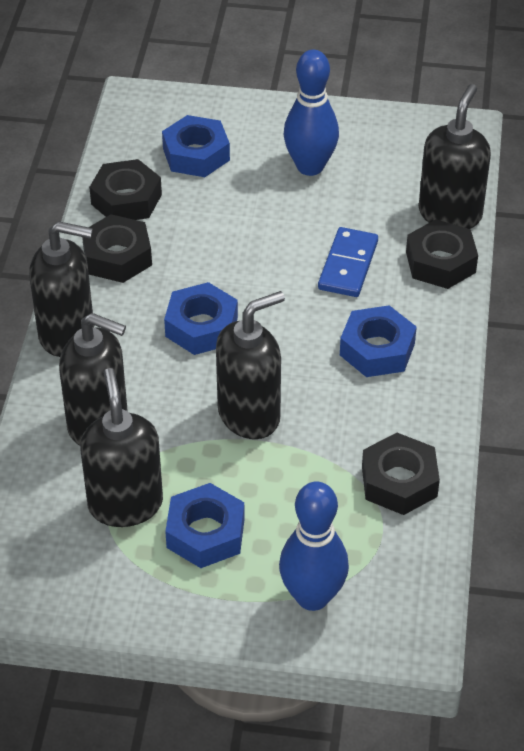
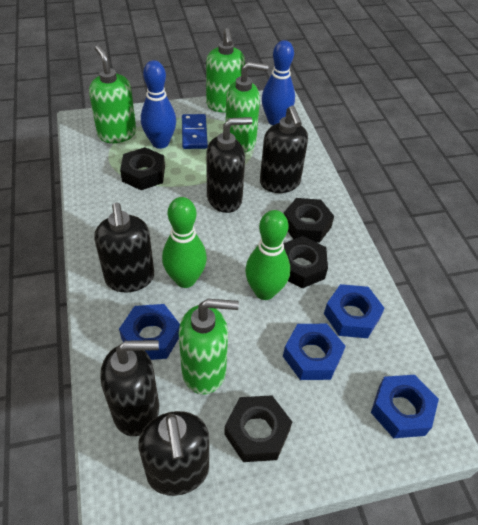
green bowling pin: 0 -> 2
green soap dispenser: 0 -> 4

